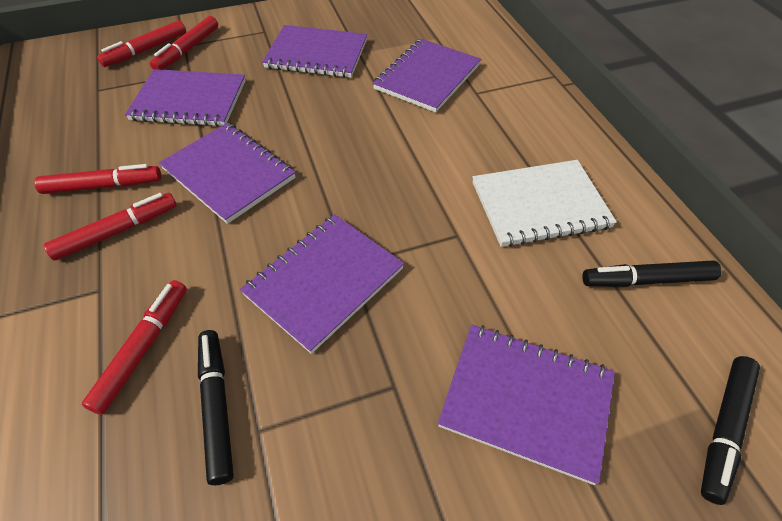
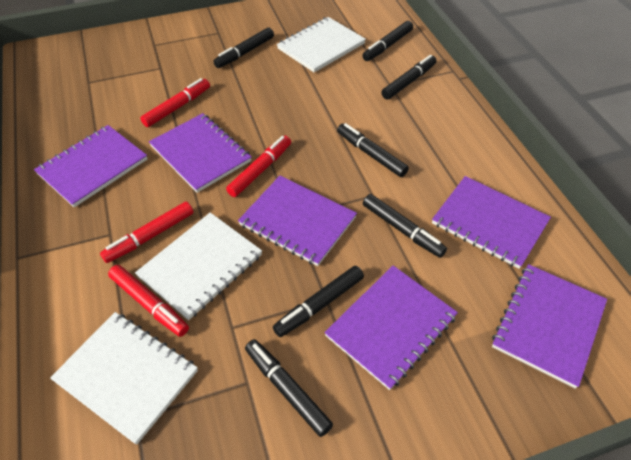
black marker: 3 -> 7
red marker: 5 -> 4
white notebook: 1 -> 3

